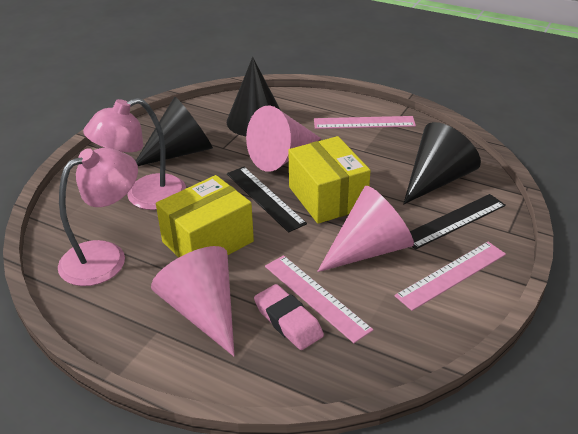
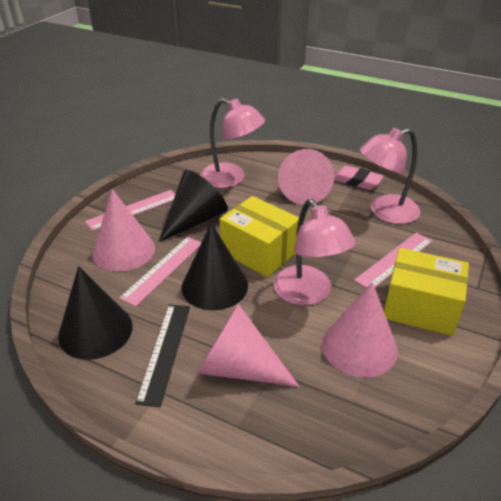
black ruler: 2 -> 1
pink cone: 3 -> 4
pink lamp: 2 -> 3

